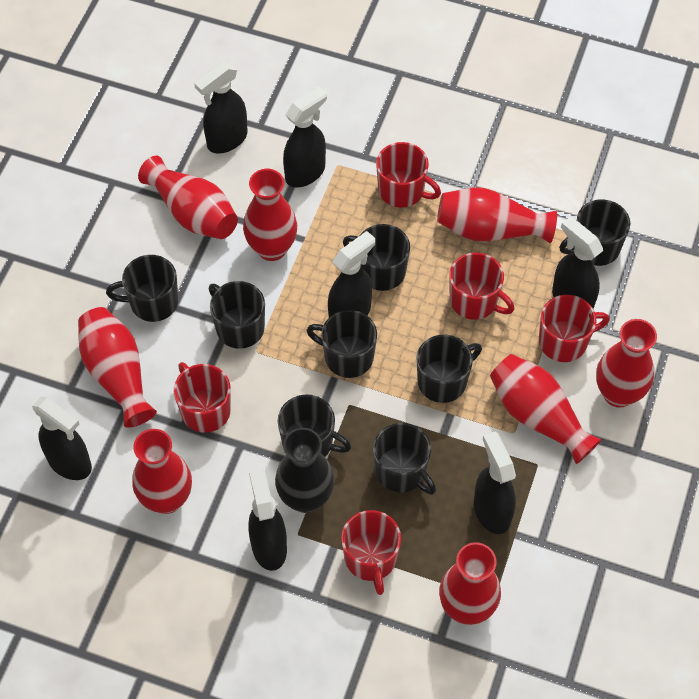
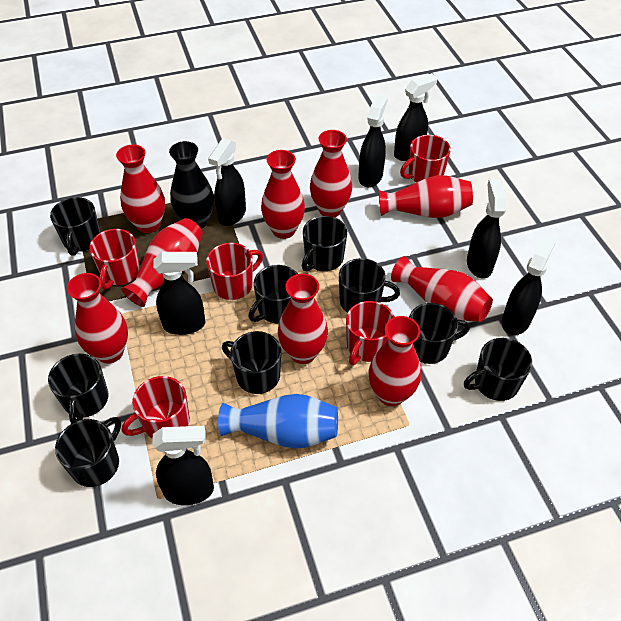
black mug: 8 -> 9
blue vase: 0 -> 1
red vase: 8 -> 9

